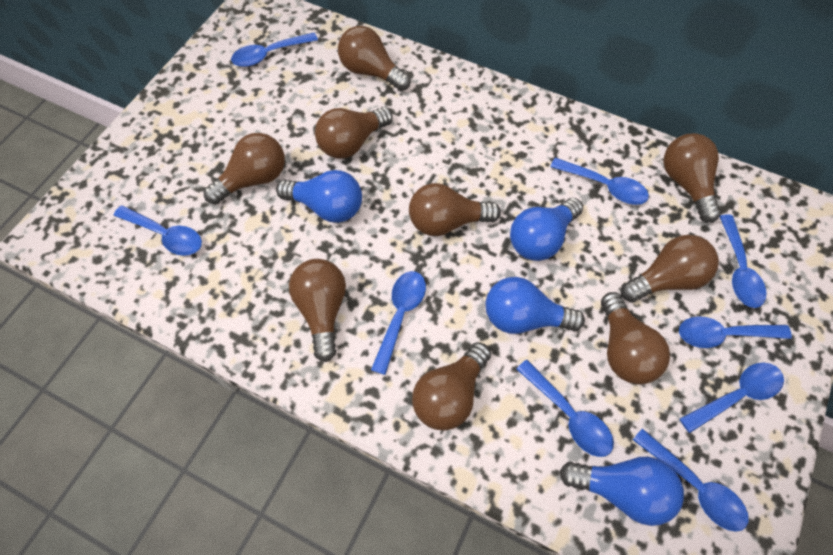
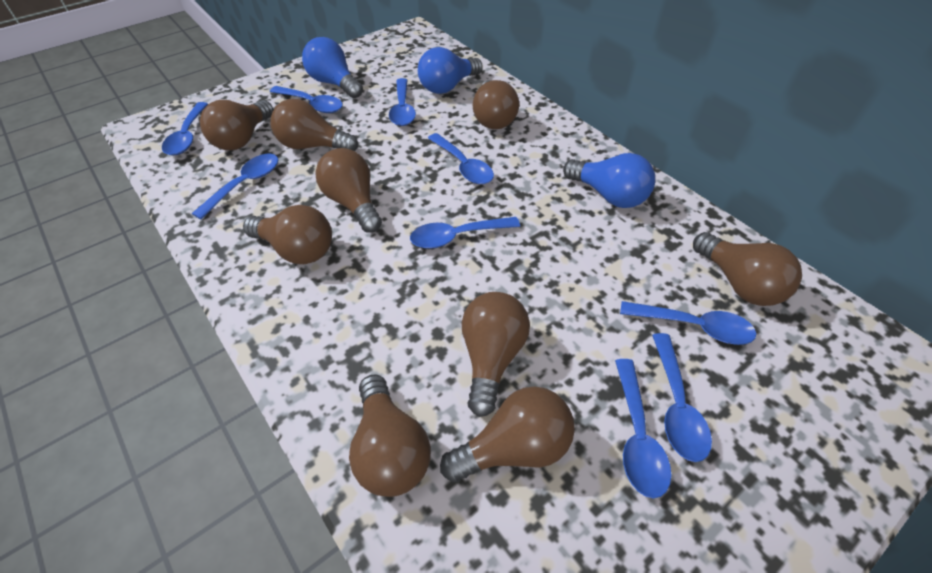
blue light bulb: 4 -> 3

